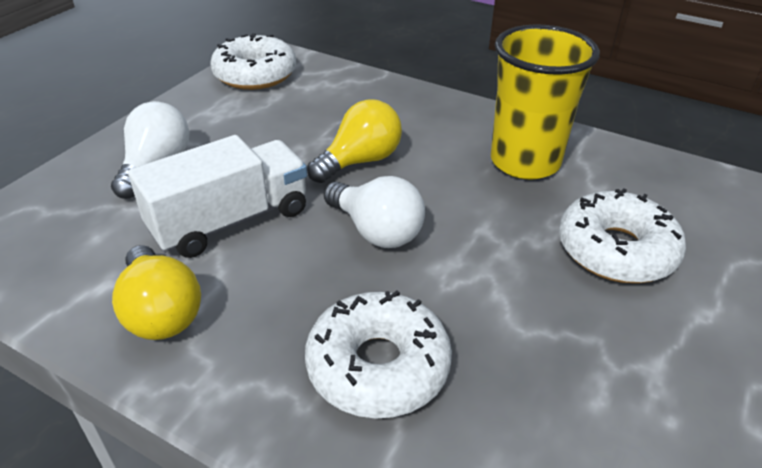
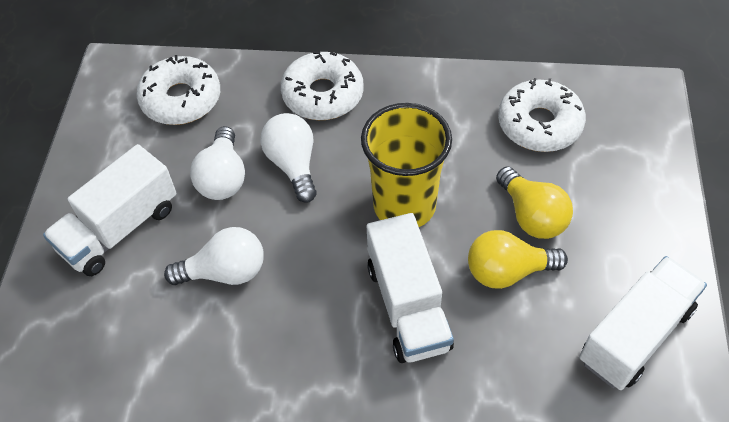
white light bulb: 2 -> 3
white truck: 1 -> 3

